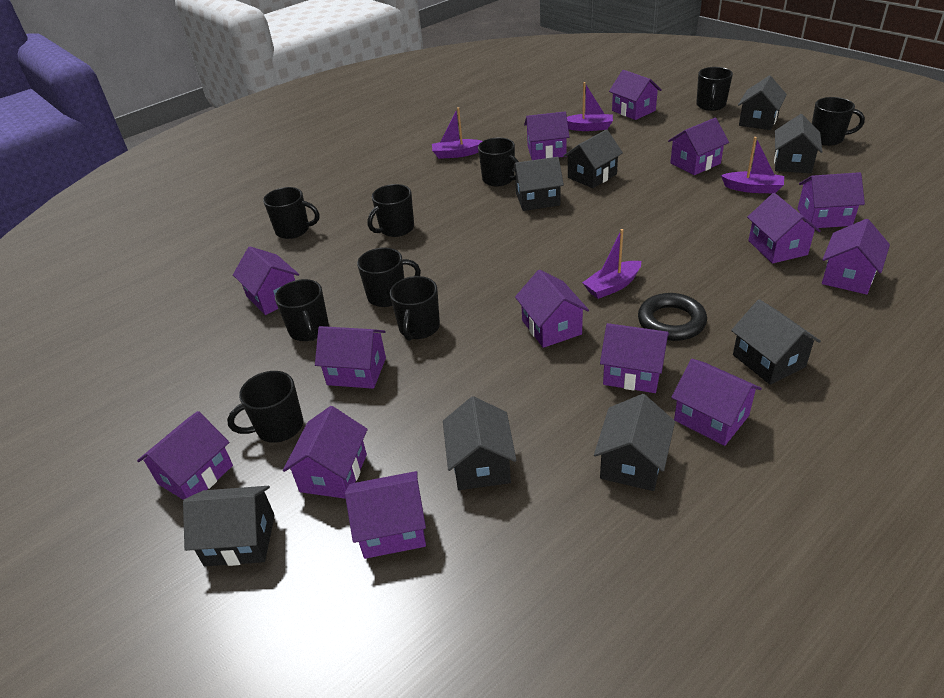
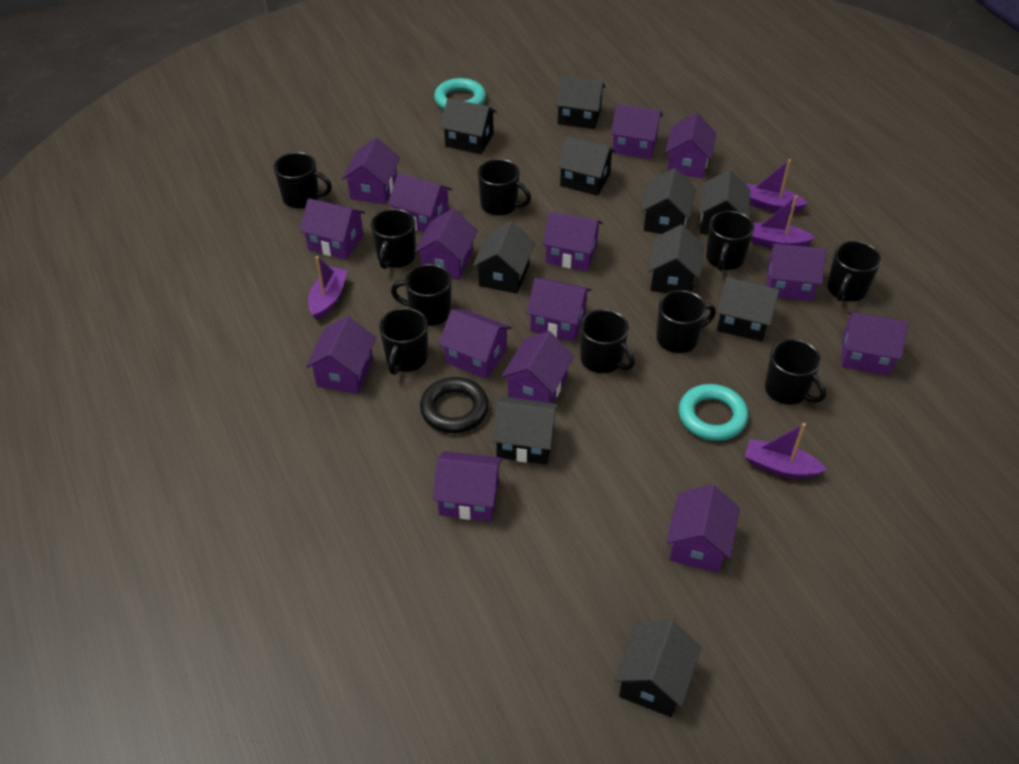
black house: 8 -> 10
black mug: 9 -> 10
purple house: 14 -> 15
turquoise ring: 0 -> 2

